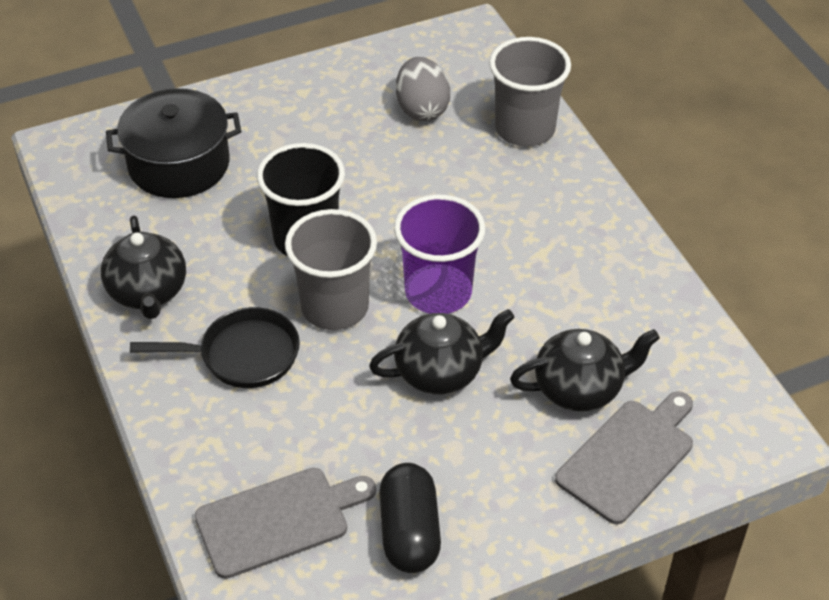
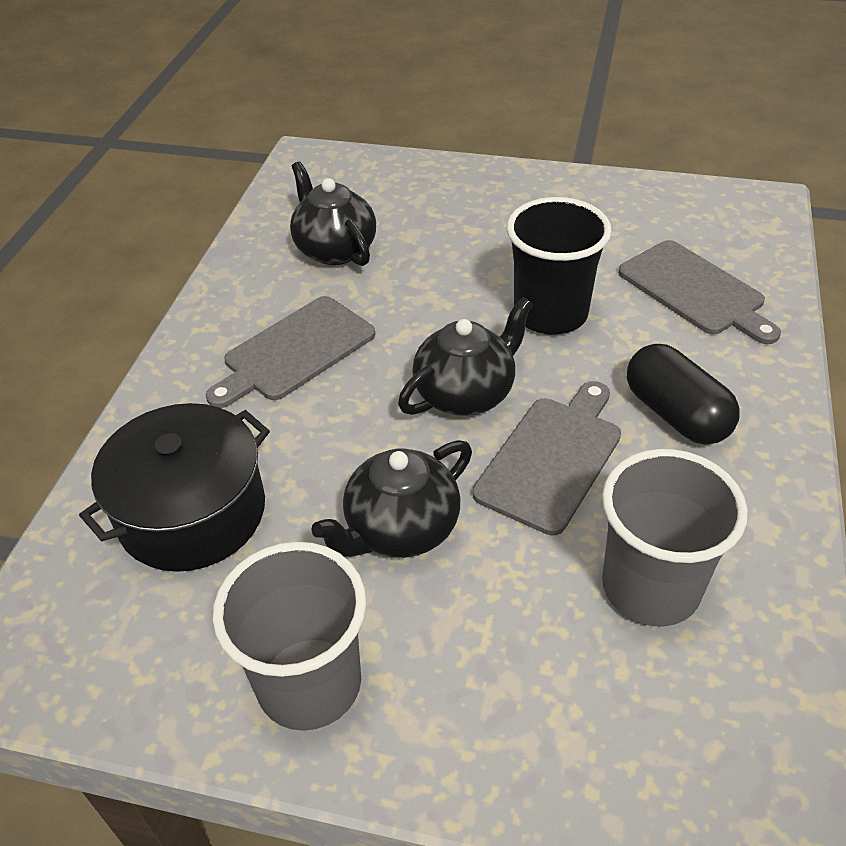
black pan: 1 -> 0
grey cutting board: 2 -> 3
grey egg: 1 -> 0
purple cup: 1 -> 0

